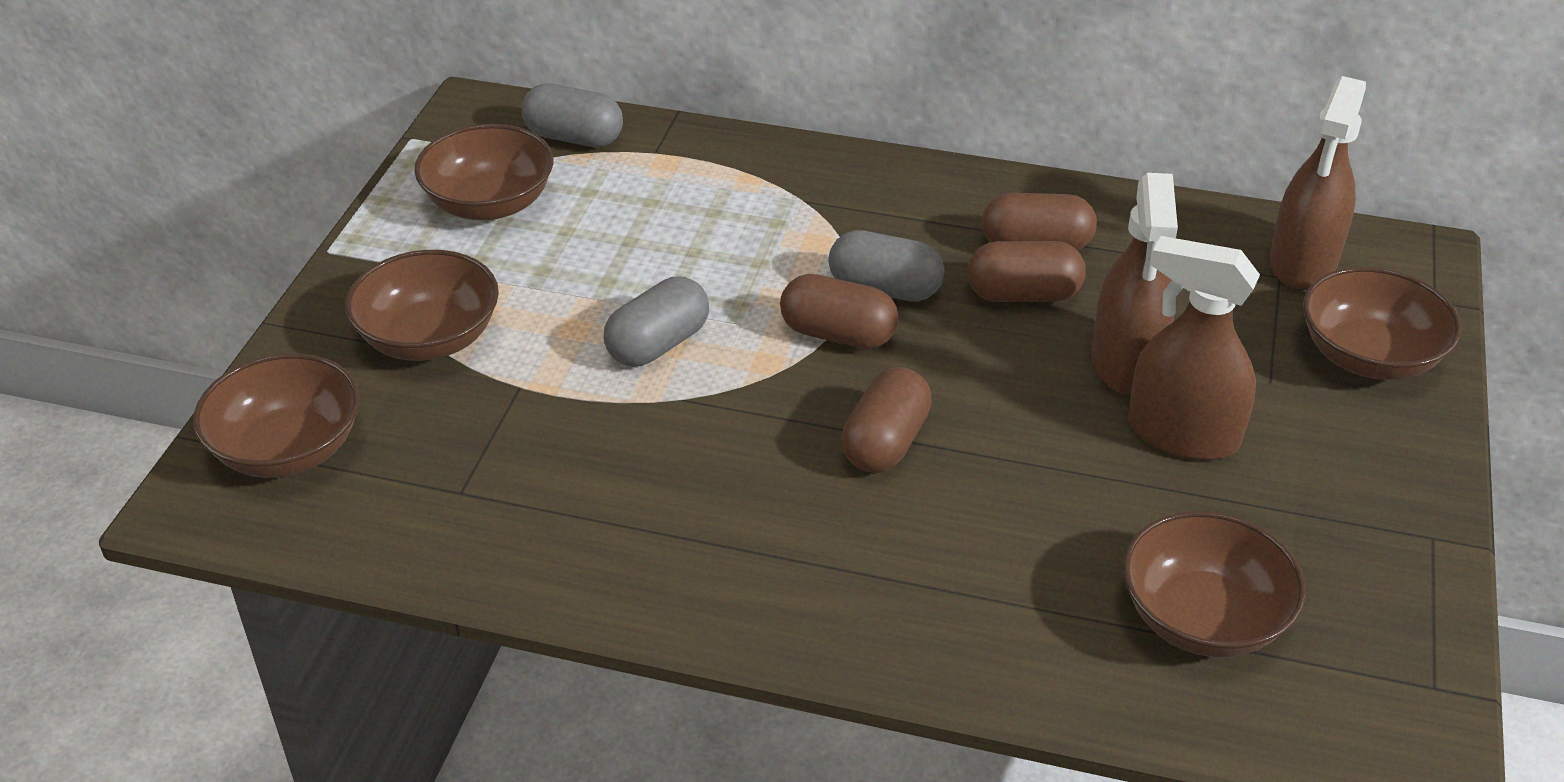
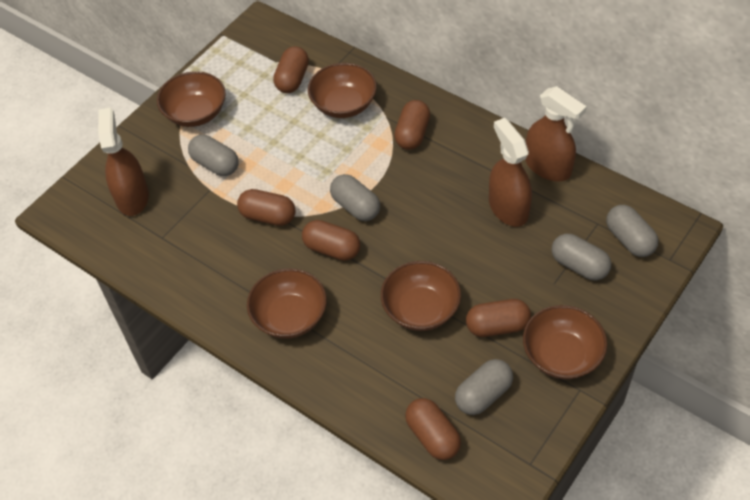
brown capsule: 4 -> 6
grey capsule: 3 -> 5

